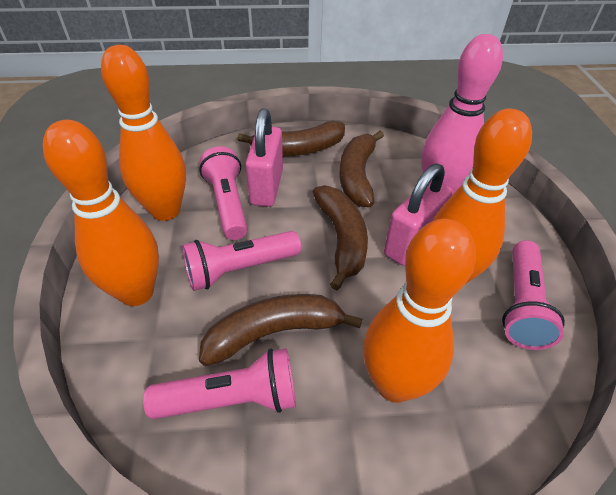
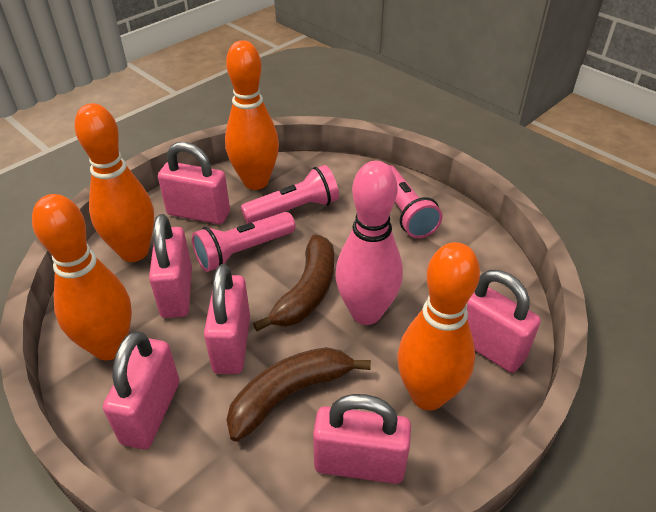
brown banana: 4 -> 2
pink flashlight: 4 -> 3
pink padlock: 2 -> 6

